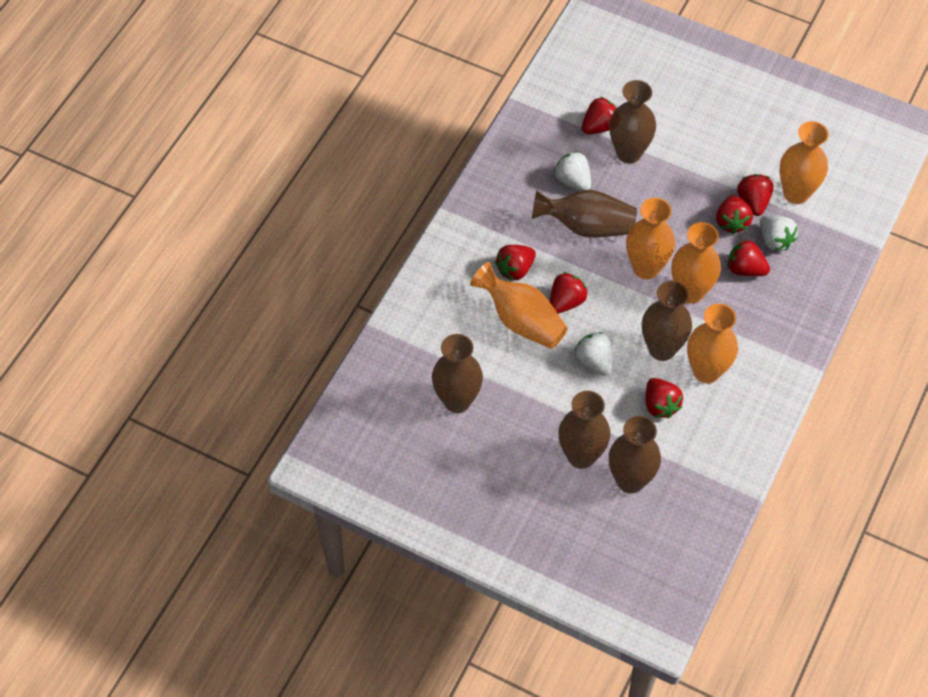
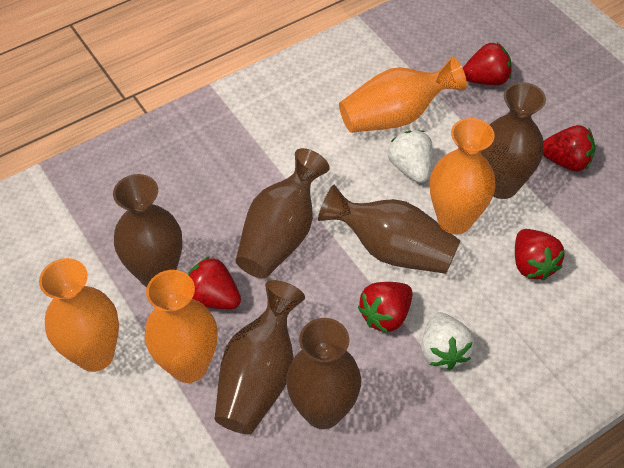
orange vase: 5 -> 4
red strawberry: 7 -> 5
white strawberry: 3 -> 2

